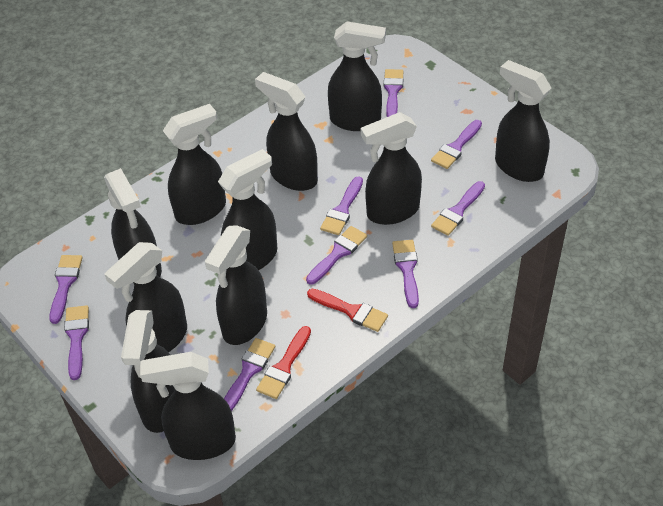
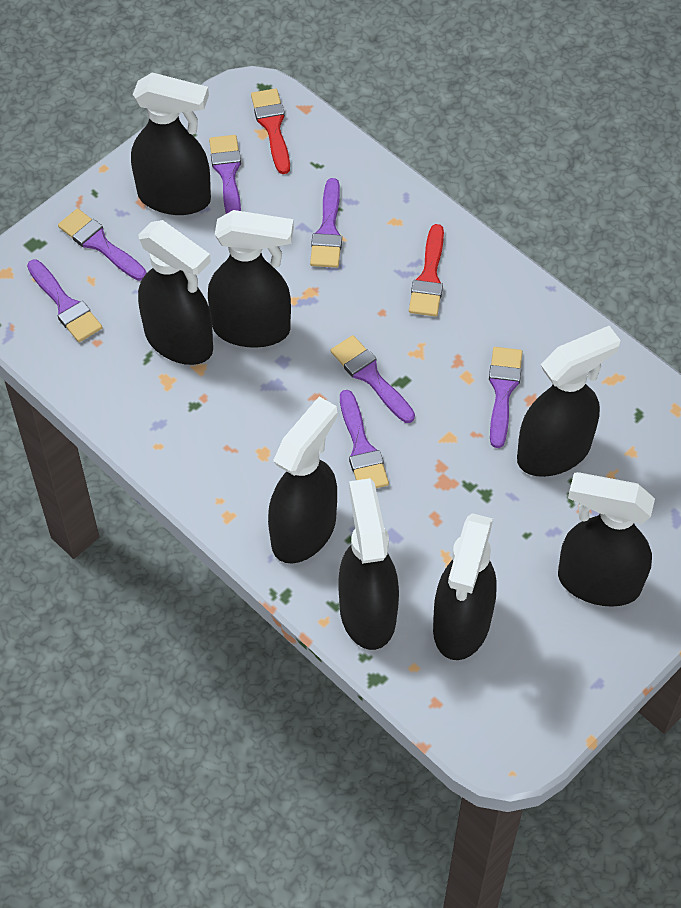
black spray bottle: 11 -> 8
purple brush: 9 -> 7

